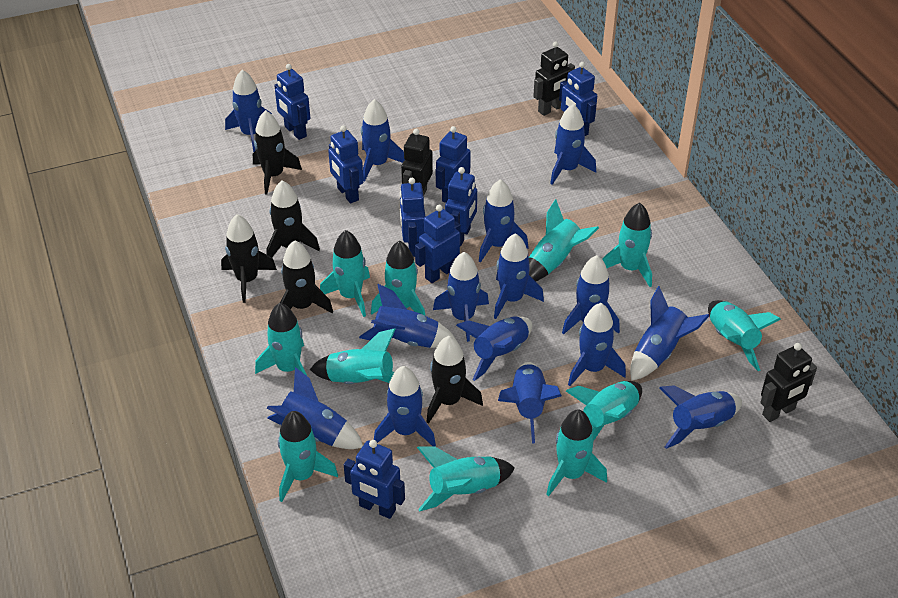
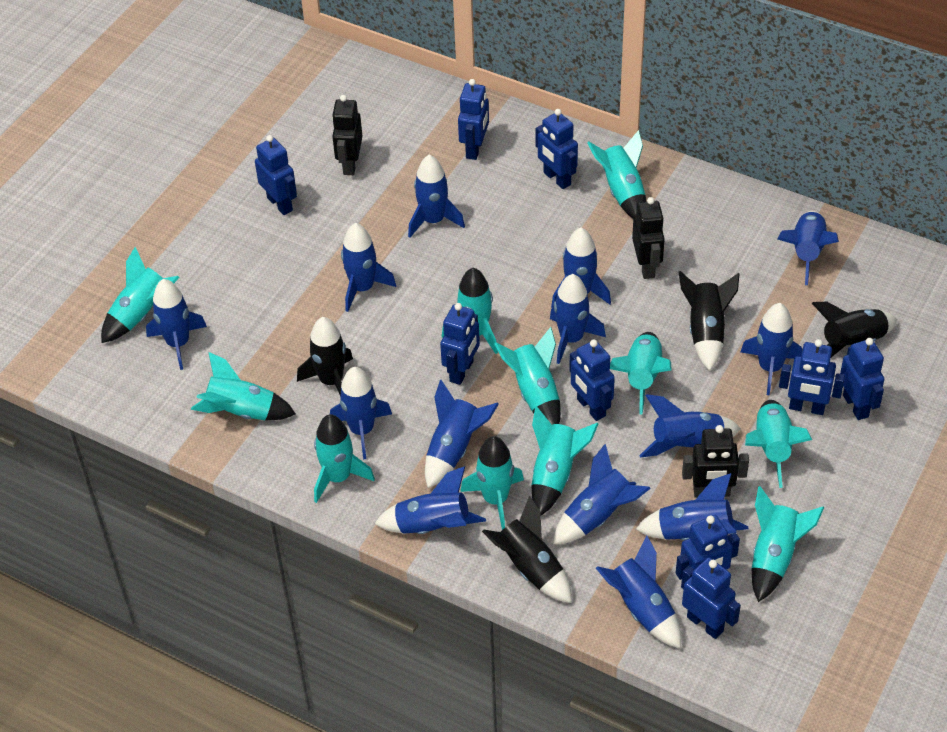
black rocket: 5 -> 4
blue robot: 8 -> 9
blue rocket: 15 -> 14

